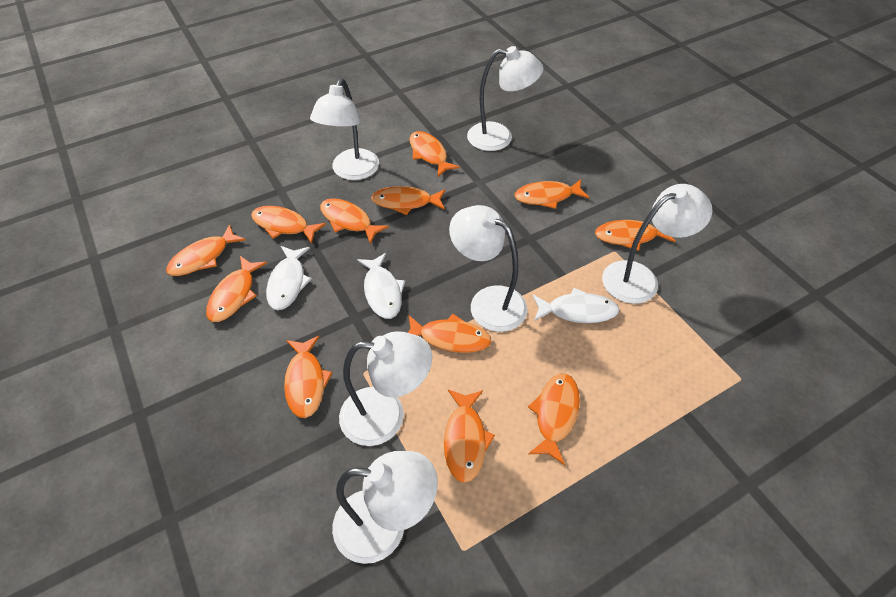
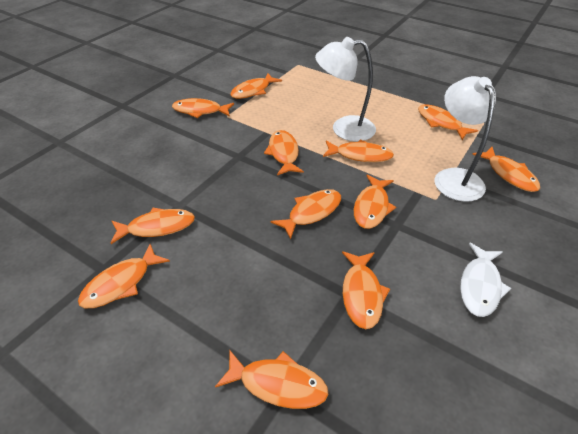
white fish: 3 -> 1
white lamp: 6 -> 2

